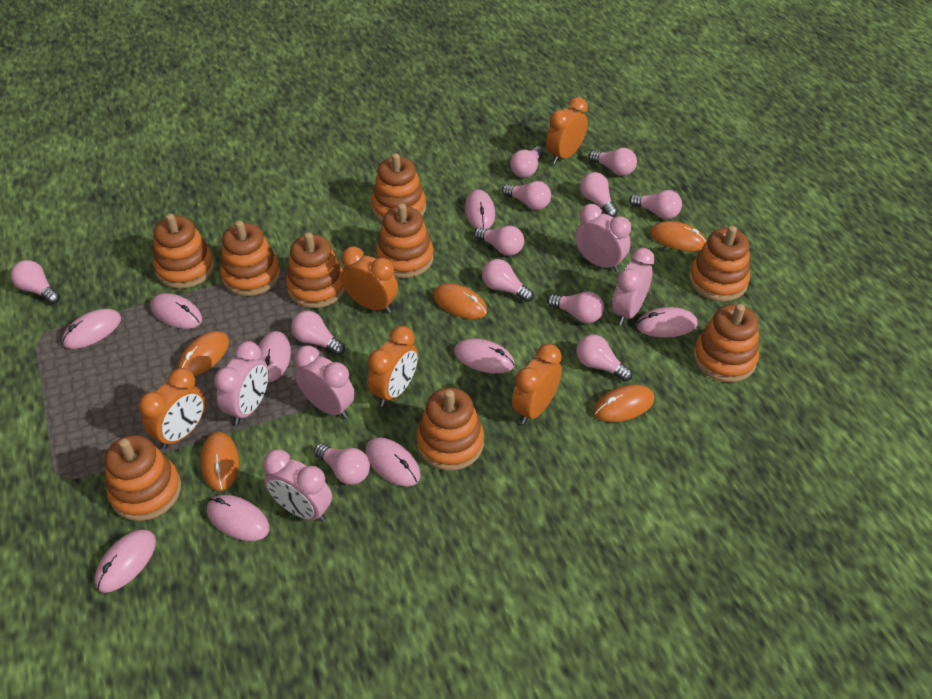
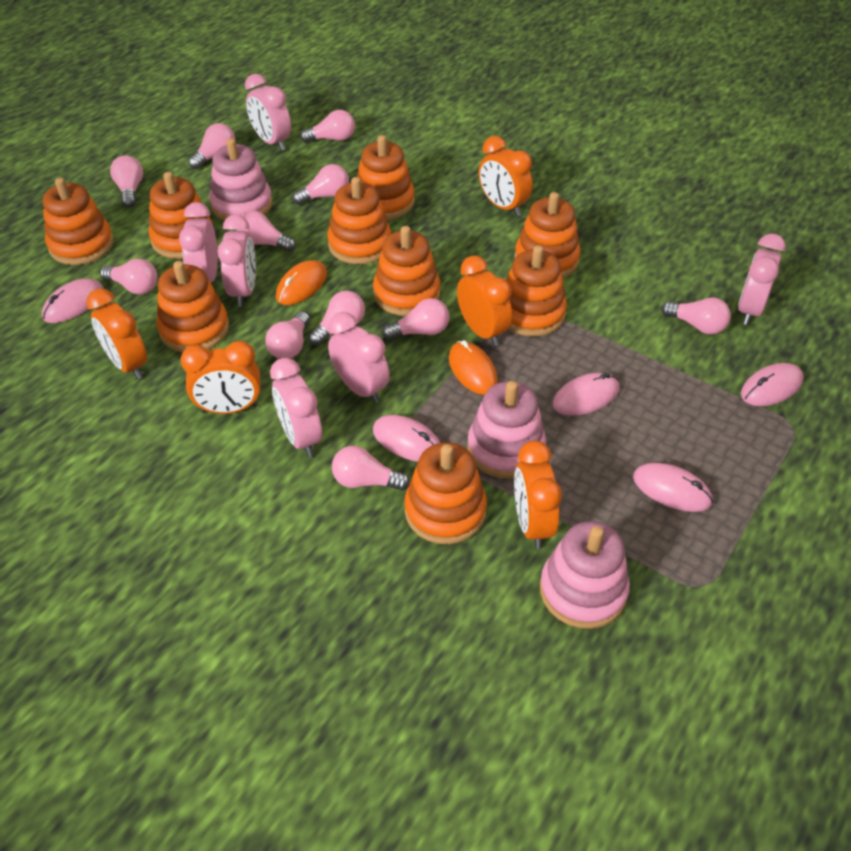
orange mouse: 5 -> 2
pink clock: 5 -> 6
pink light bulb: 12 -> 11
pink mouse: 9 -> 5
pink stacking toy: 0 -> 3

